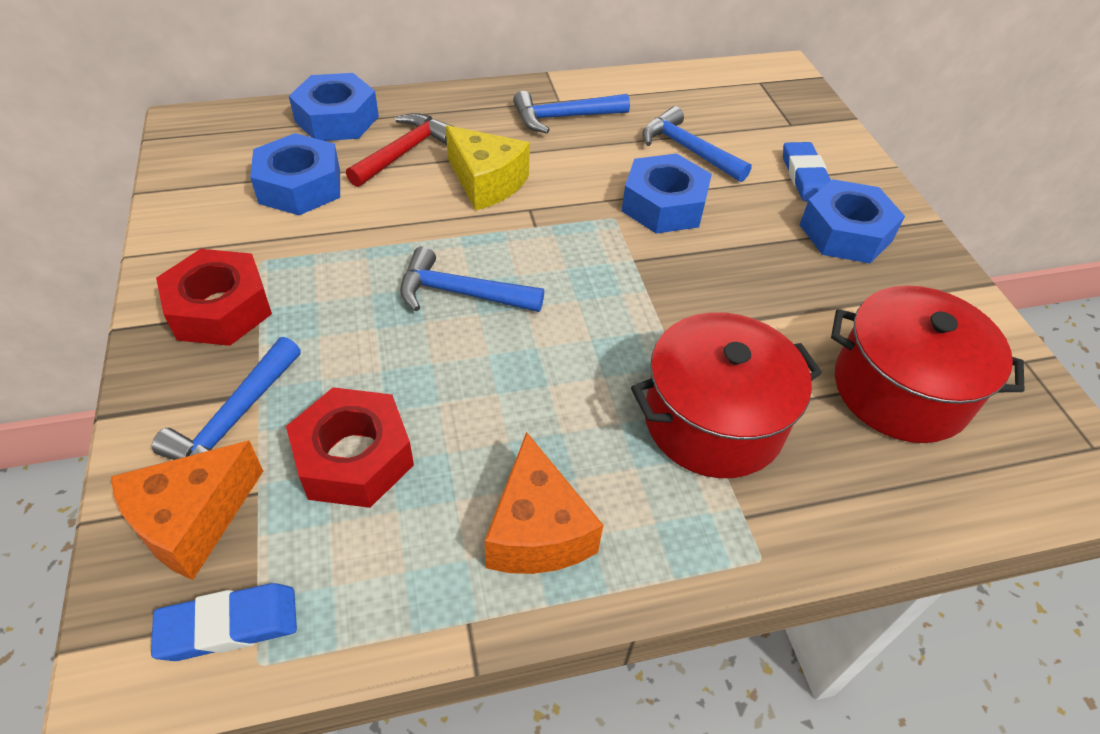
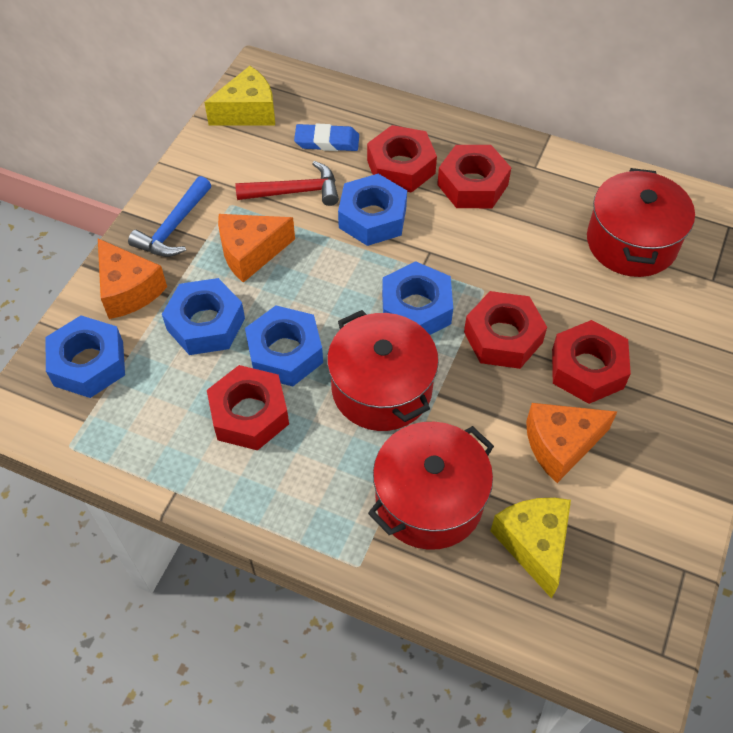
blue eraser: 2 -> 1
blue hammer: 4 -> 1
blue nut: 4 -> 5
orange cheese: 2 -> 3
red nut: 2 -> 5
red pot: 2 -> 3
yellow cheese: 1 -> 2

